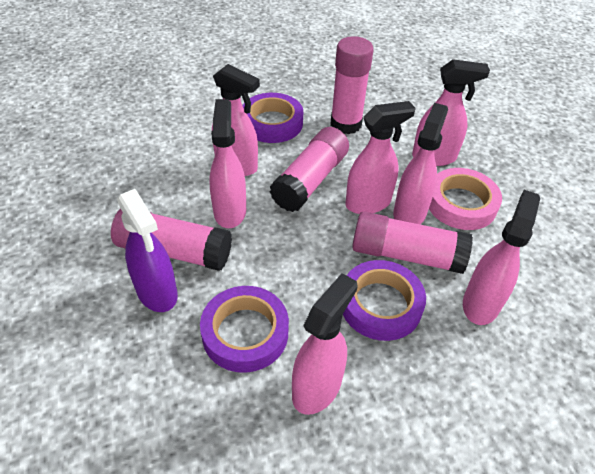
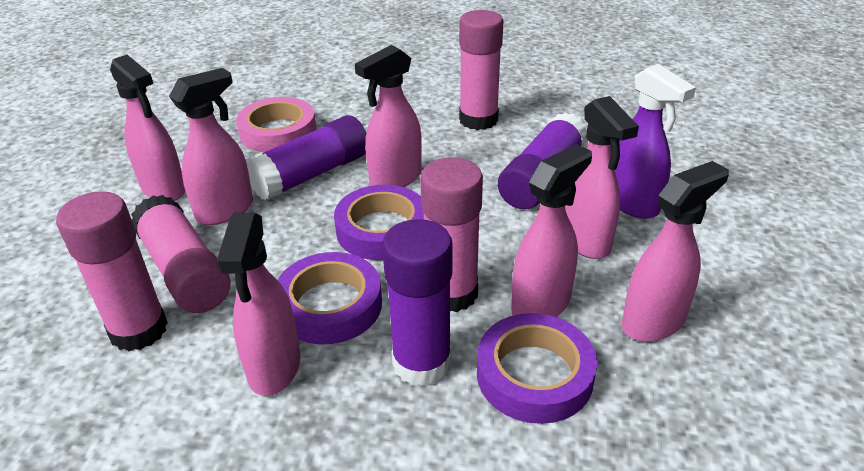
purple glue stick: 0 -> 3

